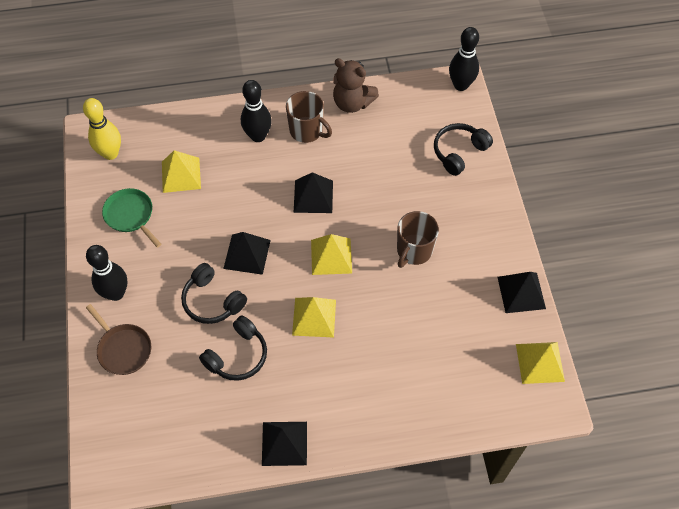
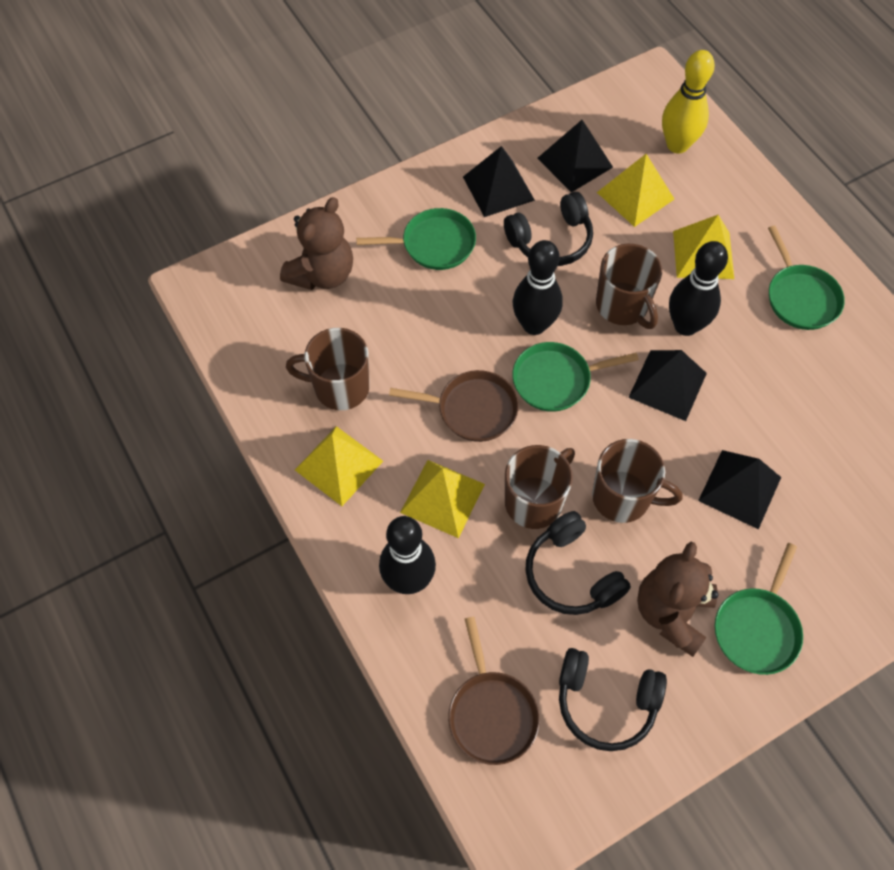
brown mug: 2 -> 4
brown pan: 1 -> 2
brown teddy bear: 1 -> 2
green pan: 1 -> 4

